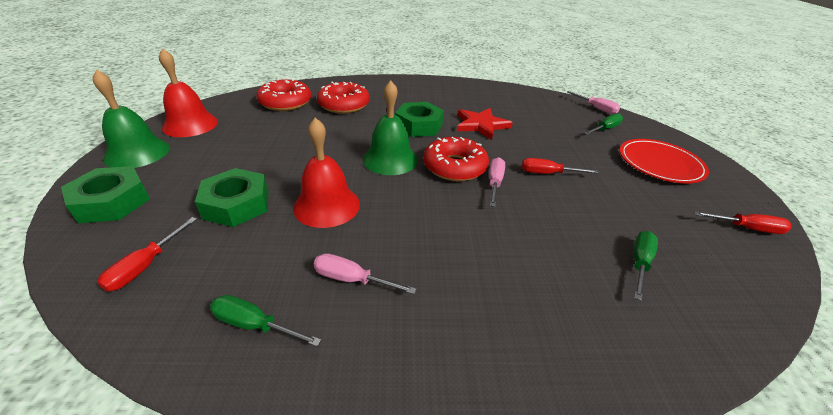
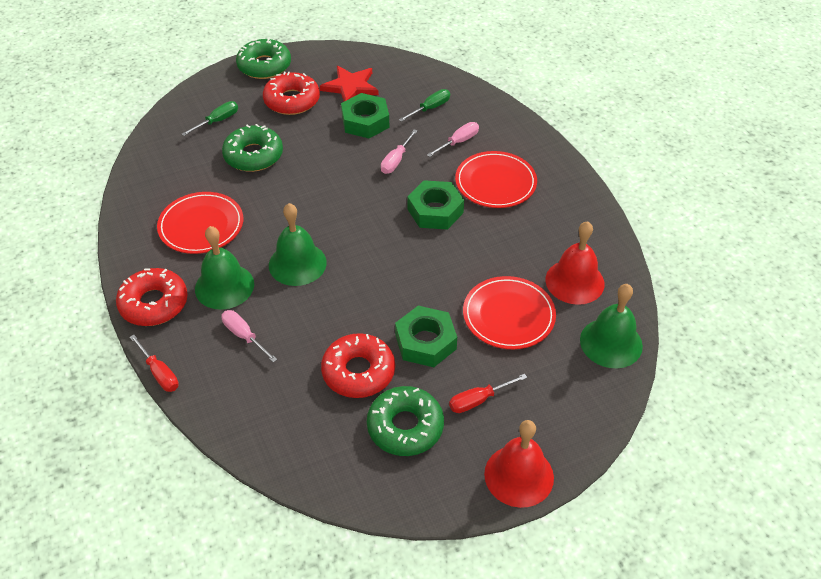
green bell: 2 -> 3
green donut: 0 -> 3
green screwdriver: 3 -> 2
red plate: 1 -> 3
red screwdriver: 3 -> 2

